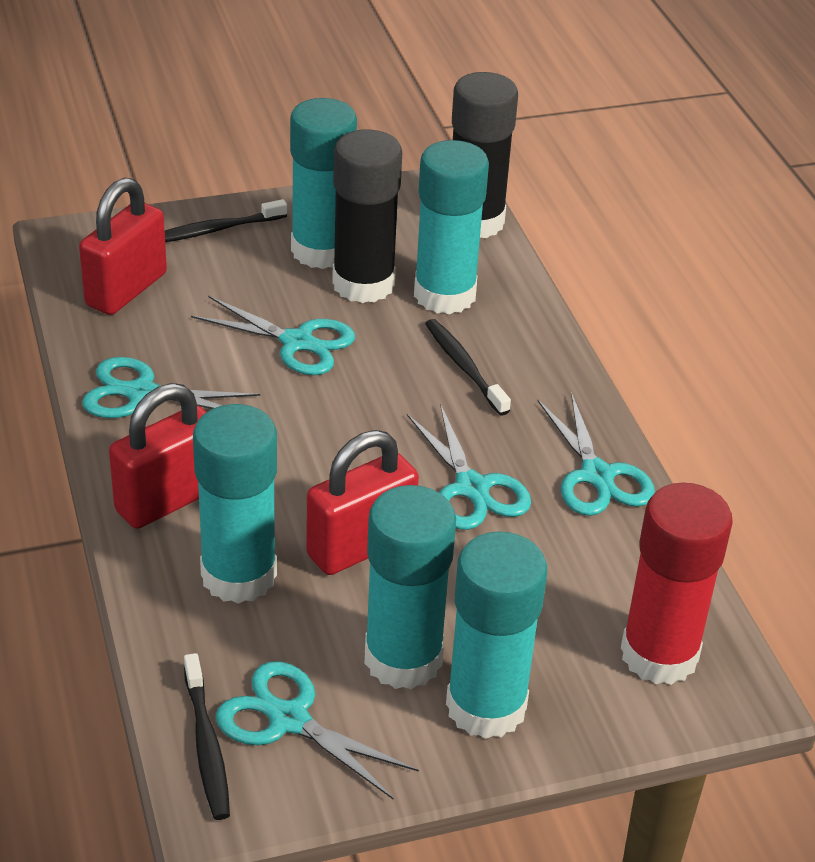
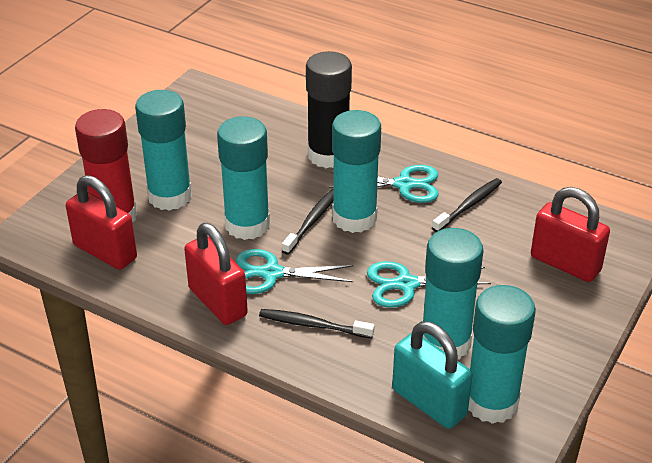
black glue stick: 2 -> 1
turquoise padlock: 0 -> 1
turquoise scissors: 5 -> 3

